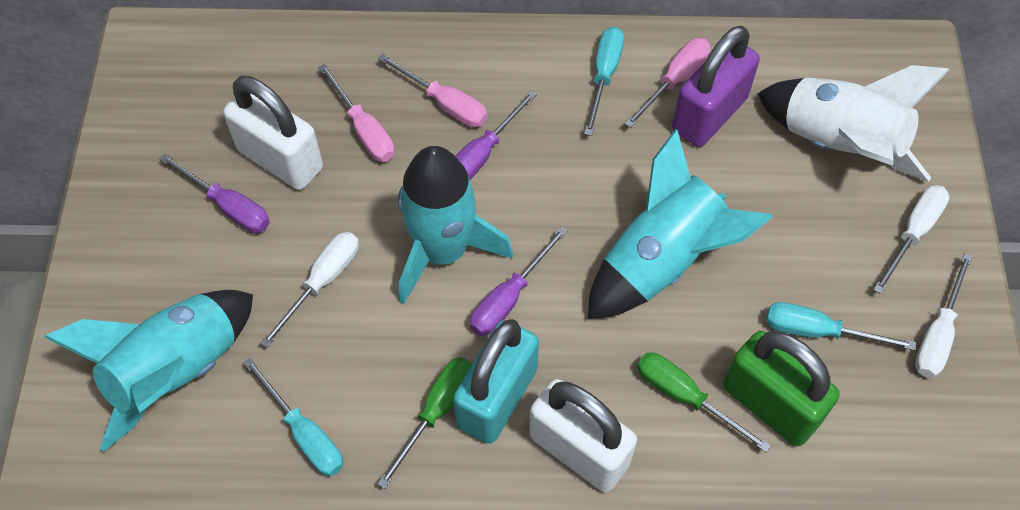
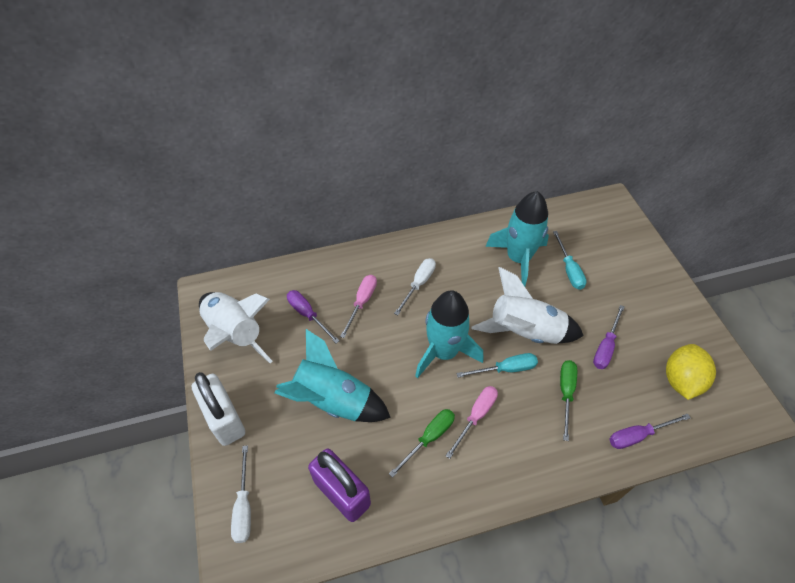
green padlock: 1 -> 0
pink screwdriver: 3 -> 2
turquoise padlock: 1 -> 0
turquoise screwdriver: 3 -> 2
white padlock: 2 -> 1
white rocket: 1 -> 2
white screwdriver: 3 -> 2
yellow lemon: 0 -> 1

